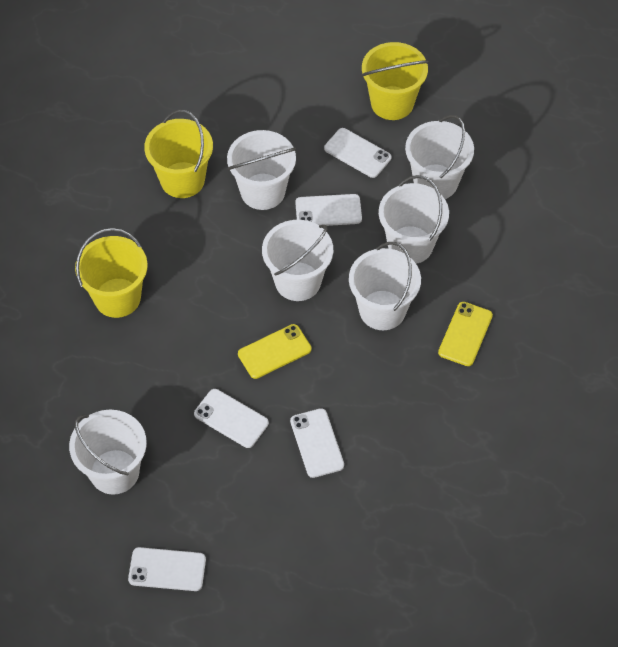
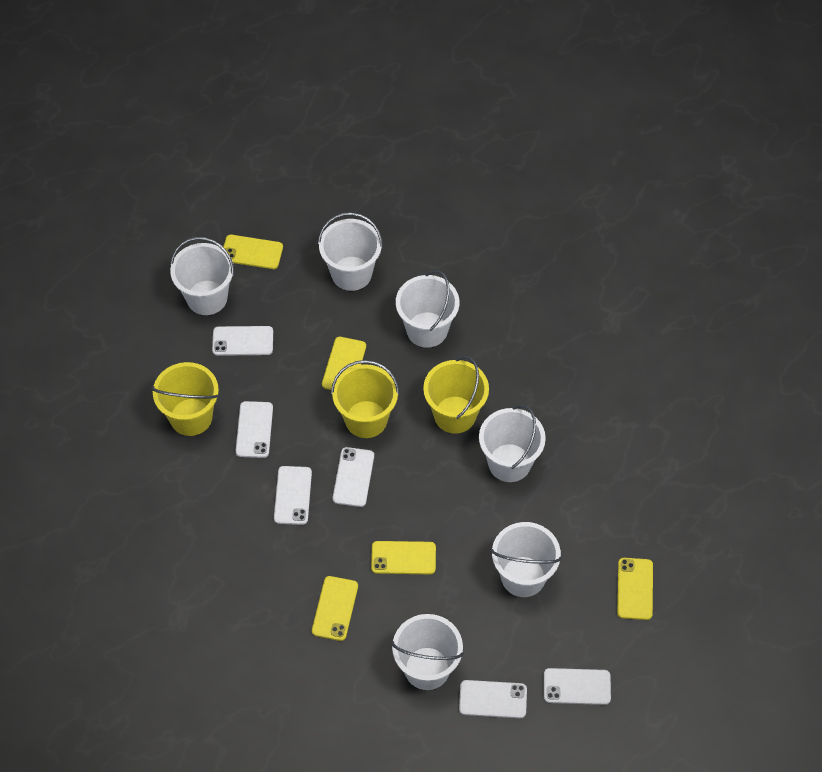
white phone: 5 -> 6
yellow phone: 2 -> 5

